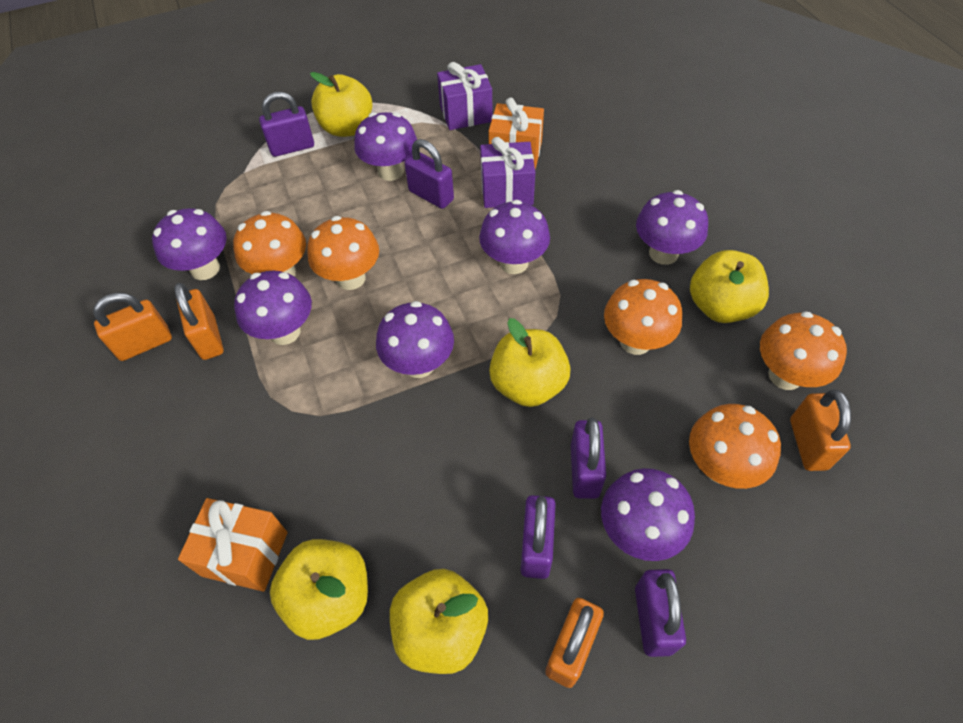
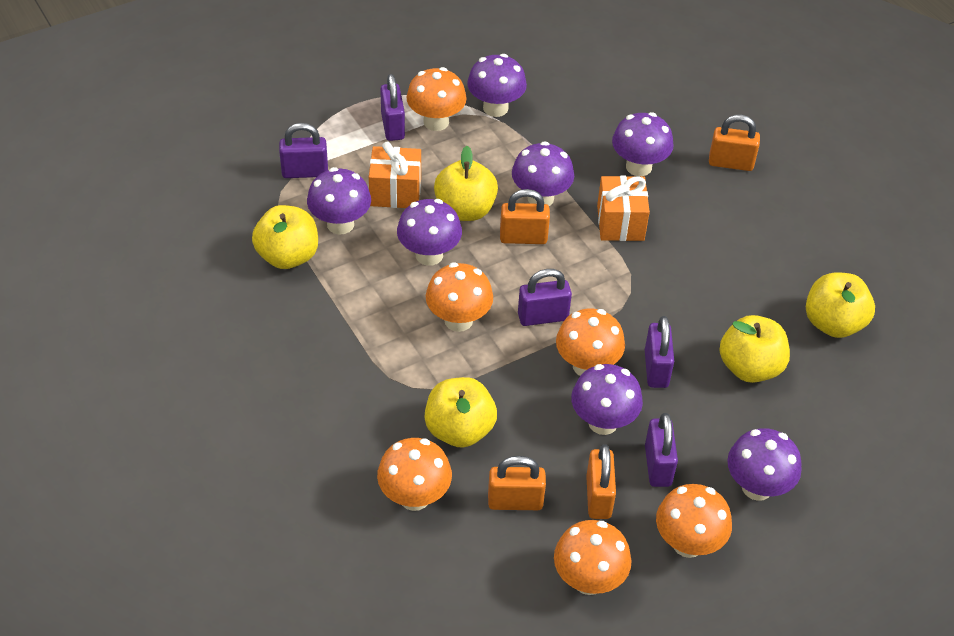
orange mushroom: 5 -> 6
purple gift: 2 -> 0

